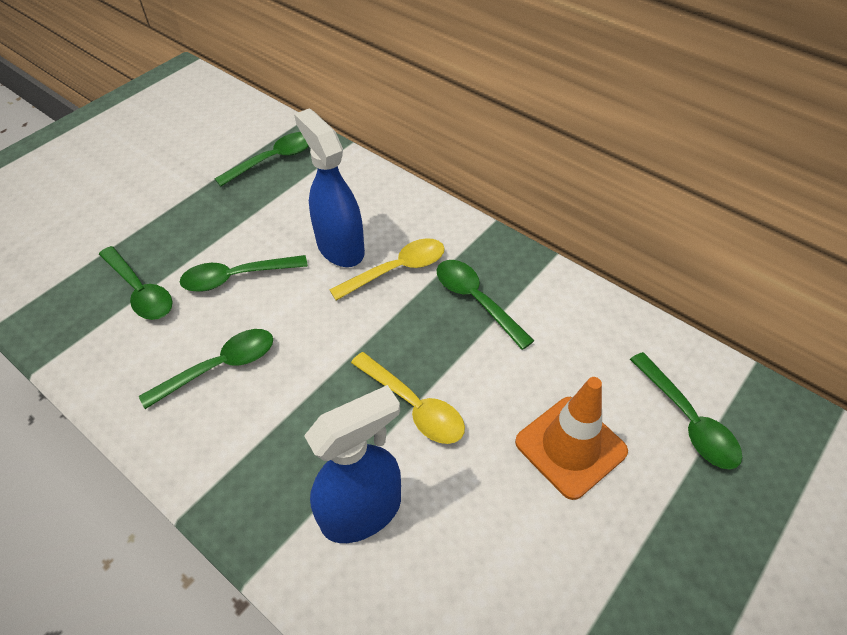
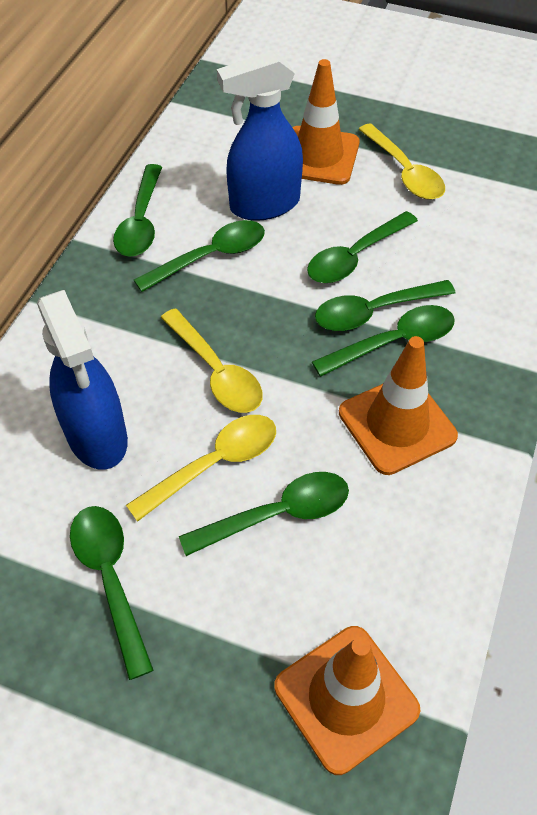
green spoon: 6 -> 7
orange traffic cone: 1 -> 3
yellow spoon: 2 -> 3

